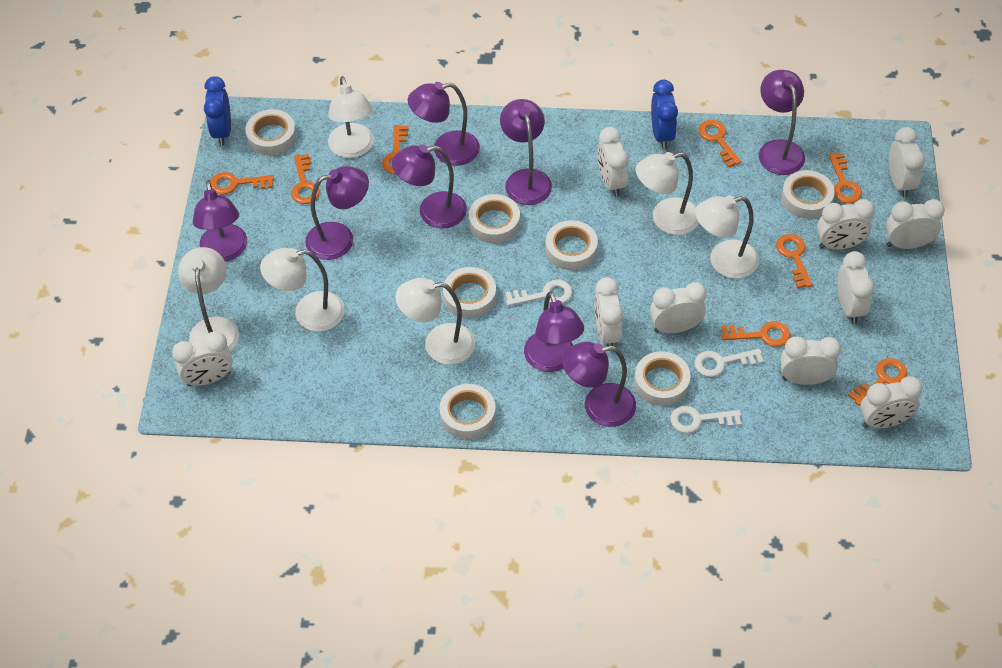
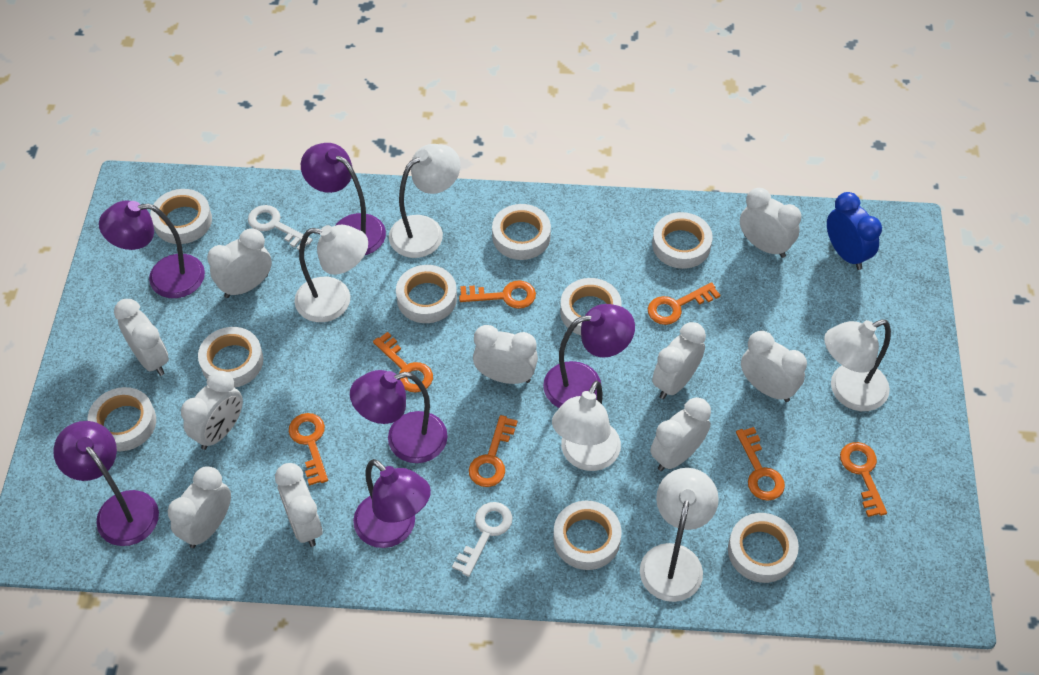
blue clock: 2 -> 1
orange key: 8 -> 7
purple lamp: 8 -> 6
white key: 3 -> 2
white lamp: 6 -> 5
white tape: 7 -> 9

